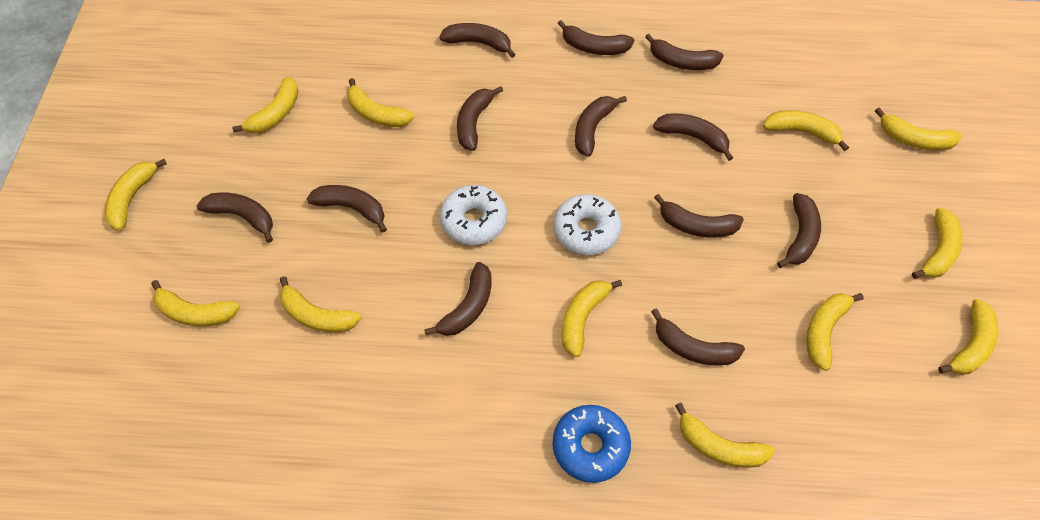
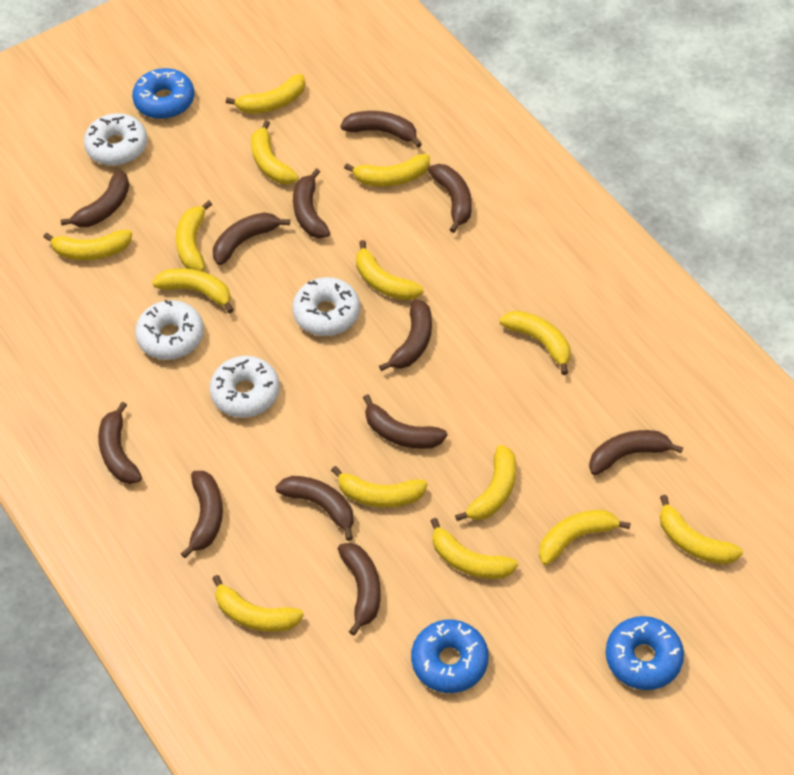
blue donut: 1 -> 3
white donut: 2 -> 4
yellow banana: 12 -> 14

